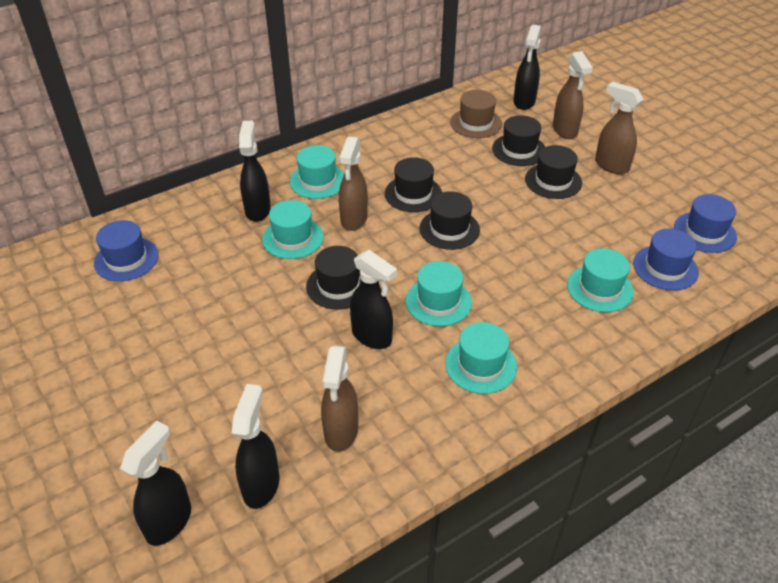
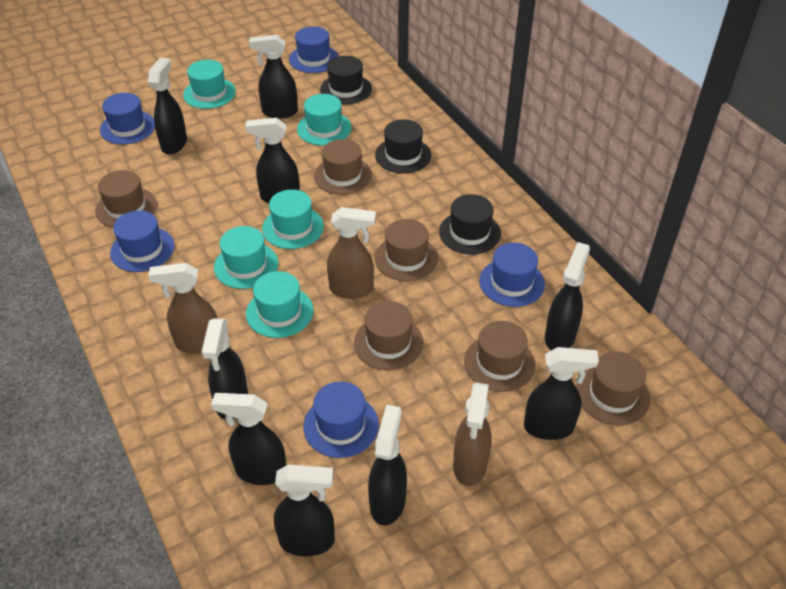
black hat: 5 -> 3
black spray bottle: 5 -> 9
blue hat: 3 -> 5
brown hat: 1 -> 6
brown spray bottle: 4 -> 3

